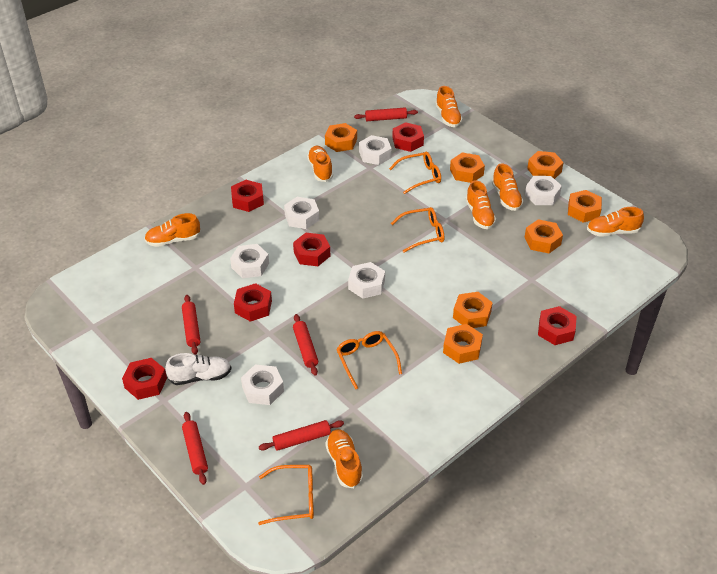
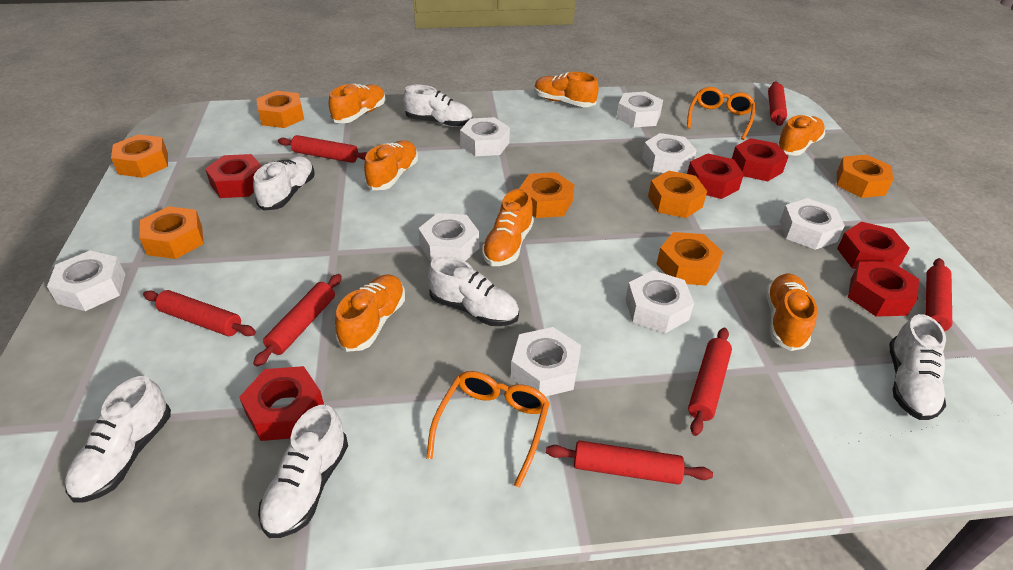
orange glasses: 4 -> 2
red rolling pin: 5 -> 7
white nut: 6 -> 8
white shoe: 1 -> 6

